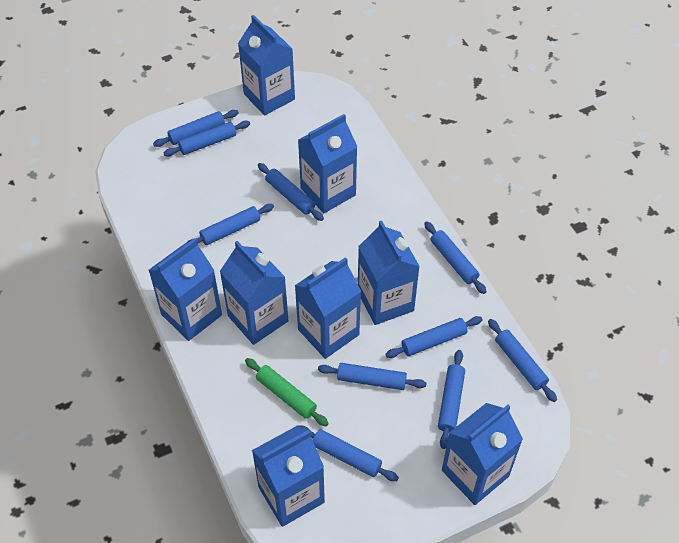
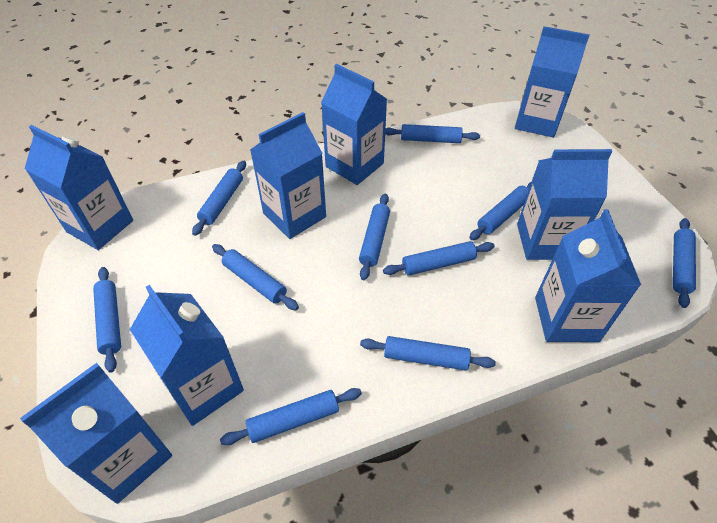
green rolling pin: 1 -> 0

